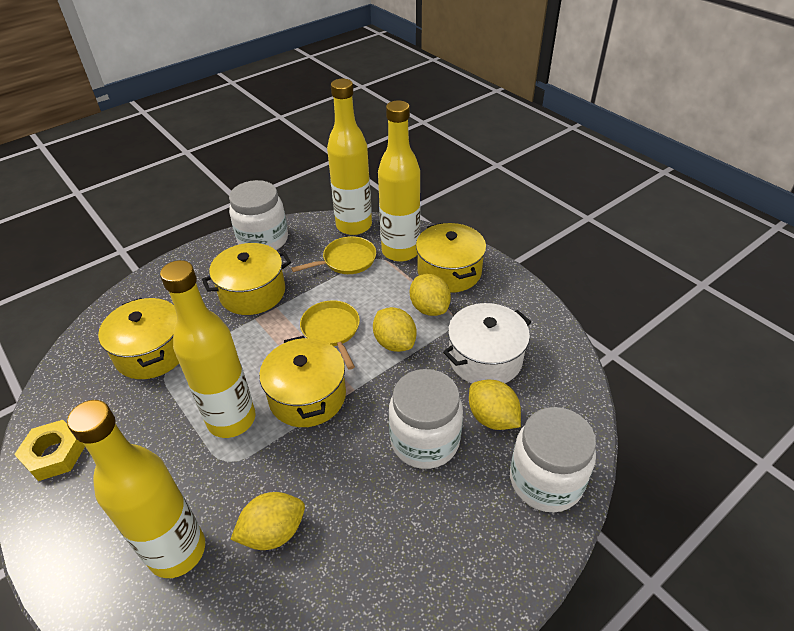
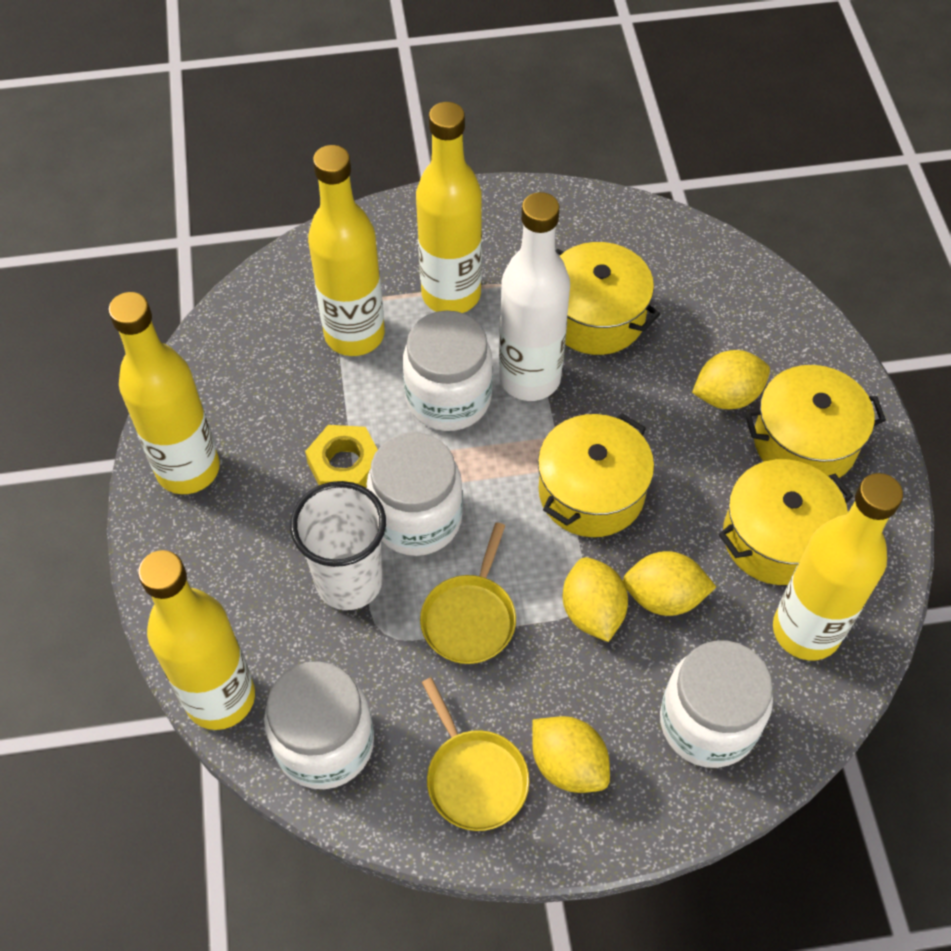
white bottle: 0 -> 1
white cup: 0 -> 1
white jar: 3 -> 4
white pot: 1 -> 0
yellow bottle: 4 -> 5

